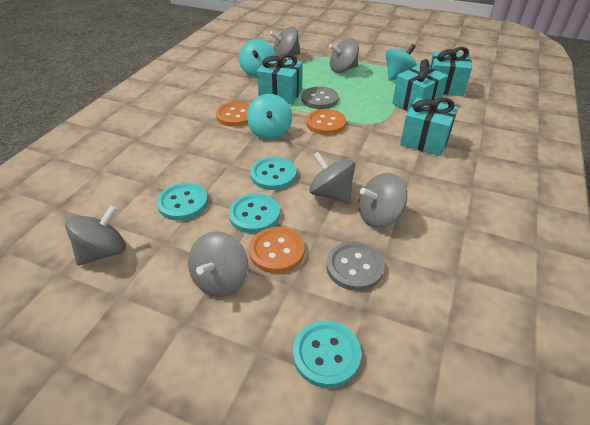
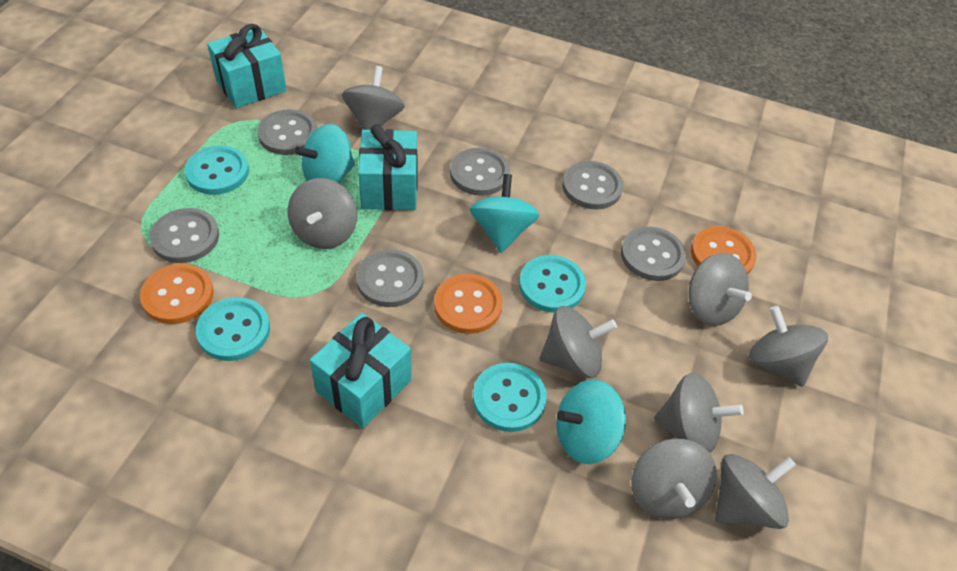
grey button: 2 -> 6
grey spinning top: 6 -> 8
turquoise gift: 4 -> 3

